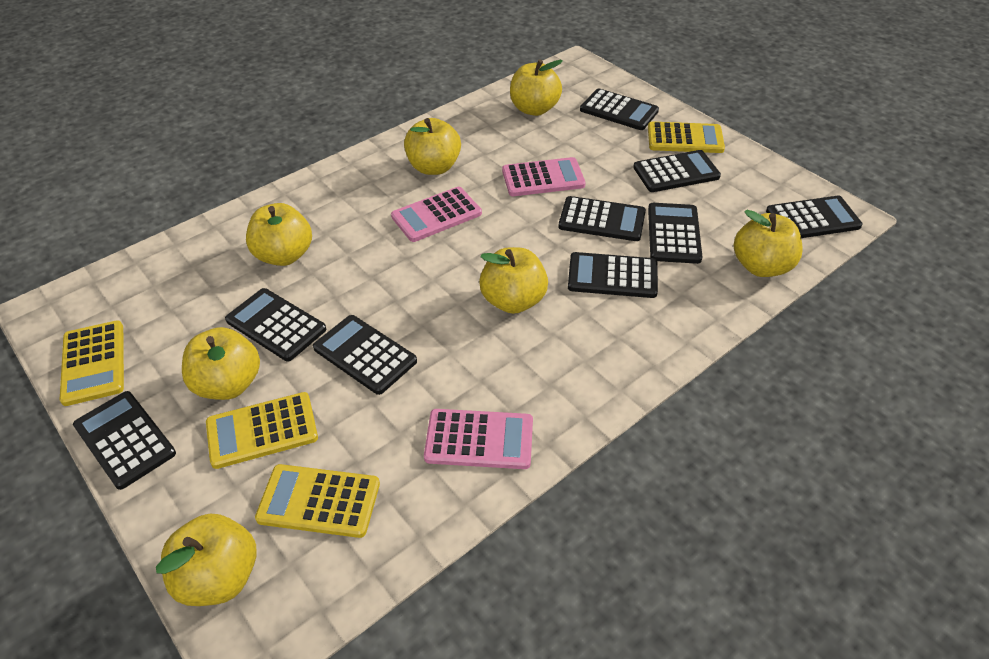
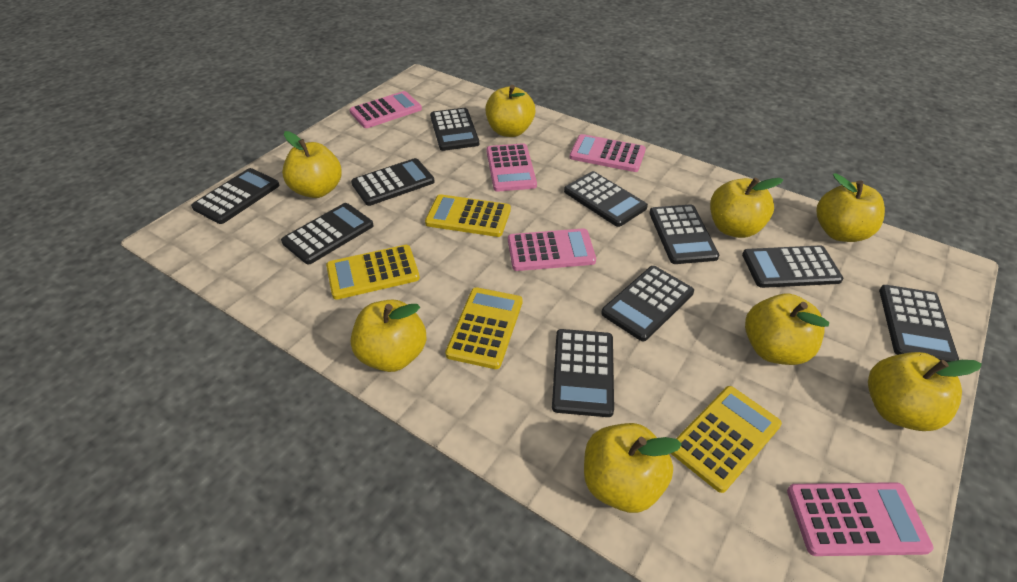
black calculator: 9 -> 10
pink calculator: 3 -> 5
yellow apple: 7 -> 8

